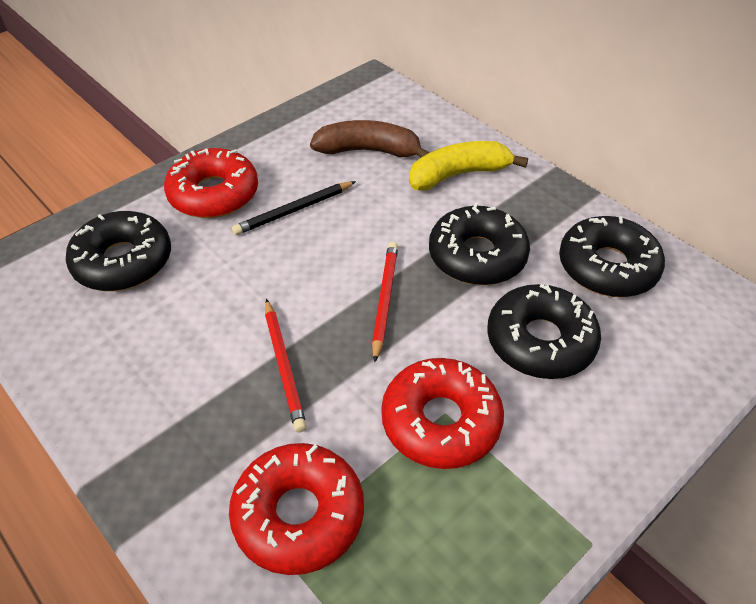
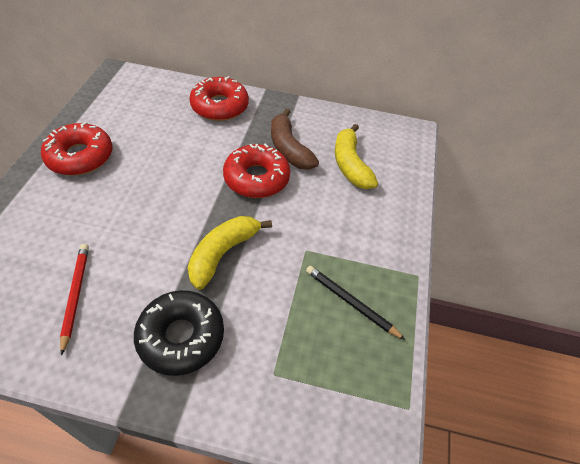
black donut: 4 -> 1
red pencil: 2 -> 1
yellow banana: 1 -> 2

